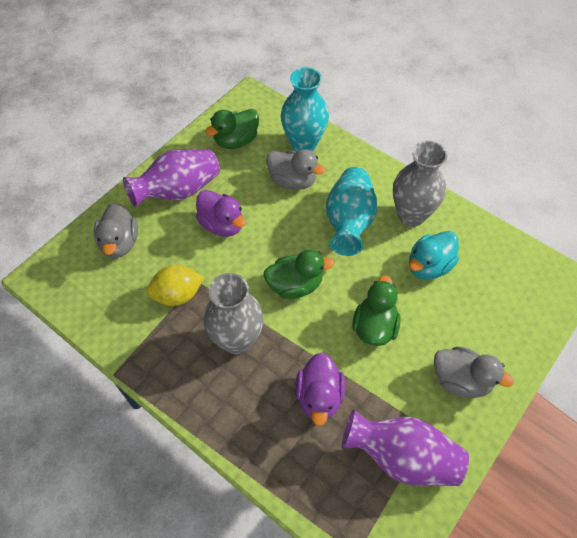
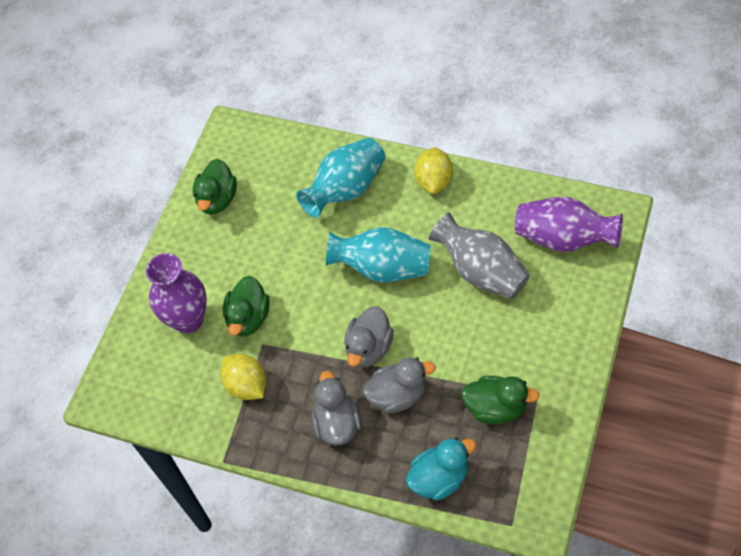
grey vase: 2 -> 1
purple duck: 2 -> 0
yellow lemon: 1 -> 2

